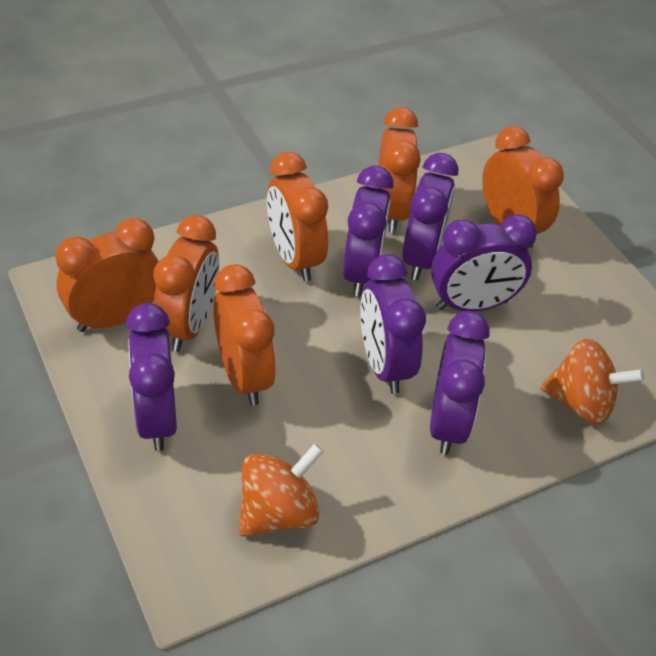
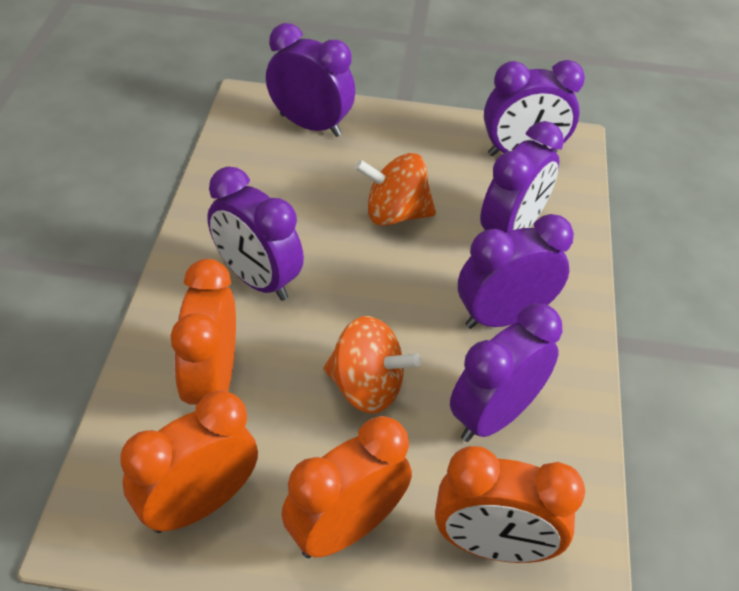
orange clock: 6 -> 4

